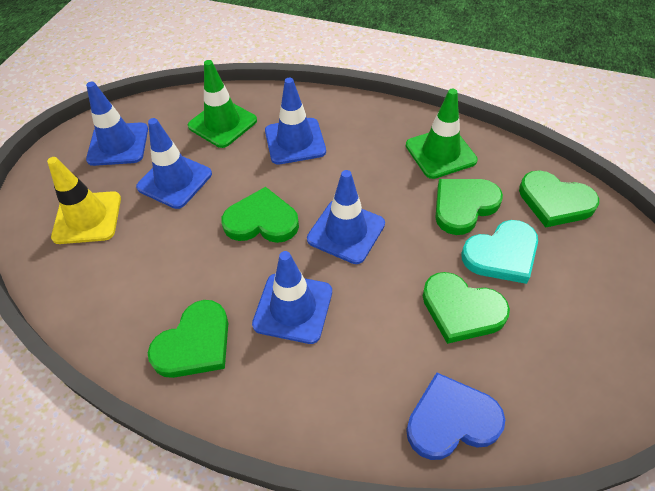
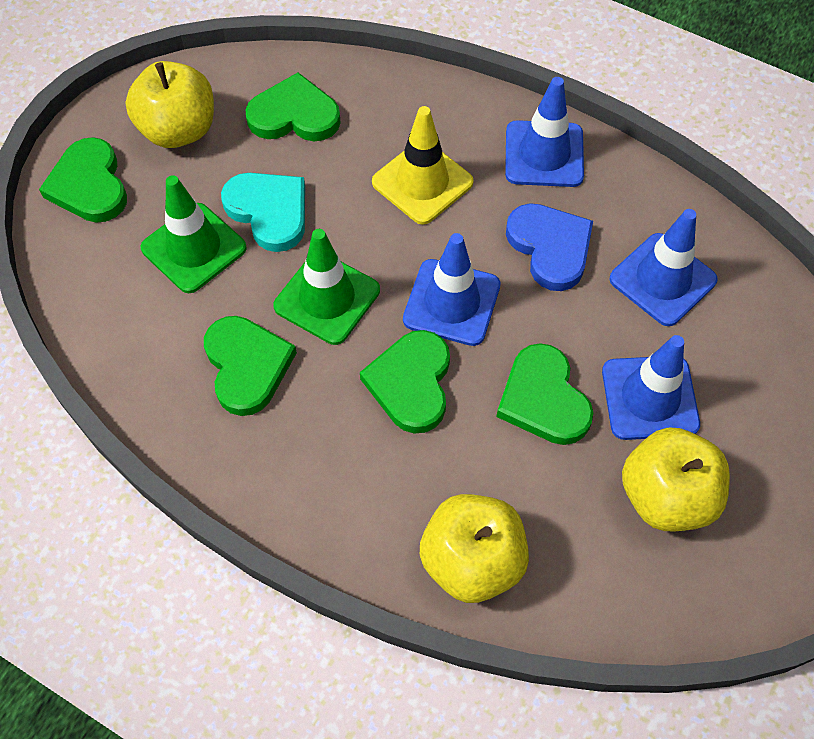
blue traffic cone: 5 -> 4
yellow apple: 0 -> 3

